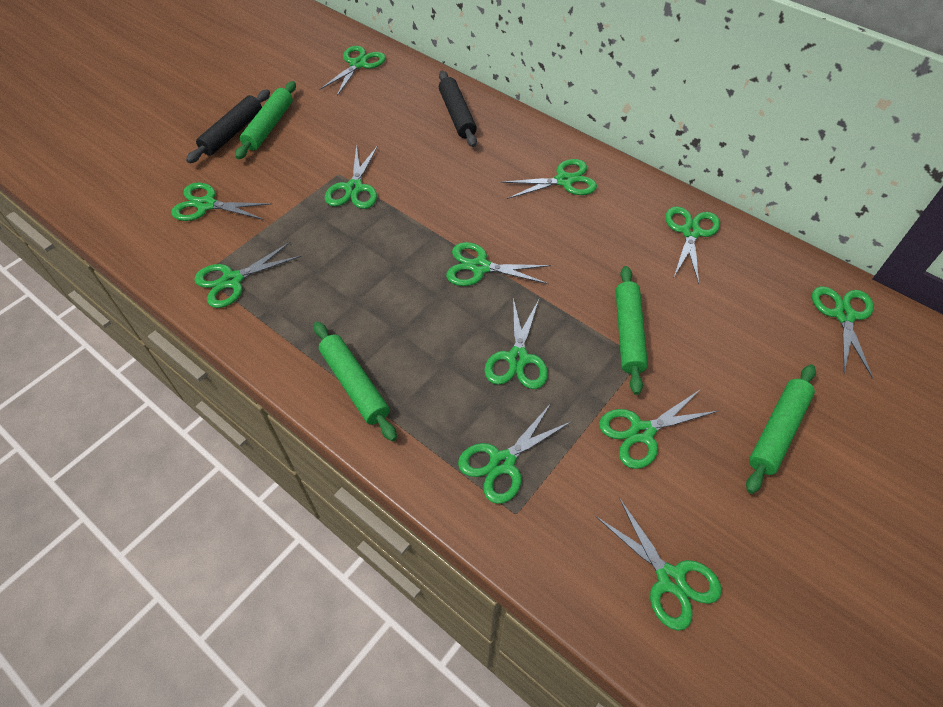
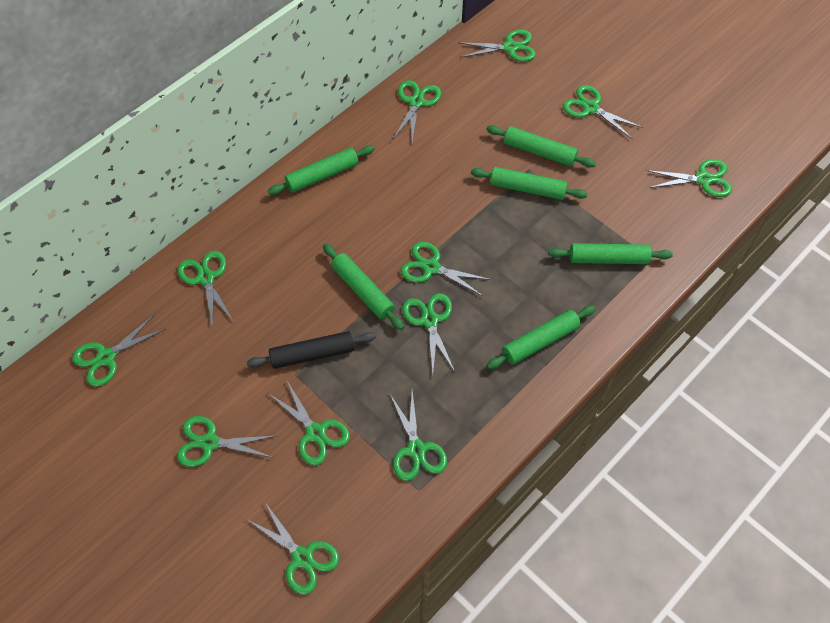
black rolling pin: 2 -> 1
green rolling pin: 4 -> 6

